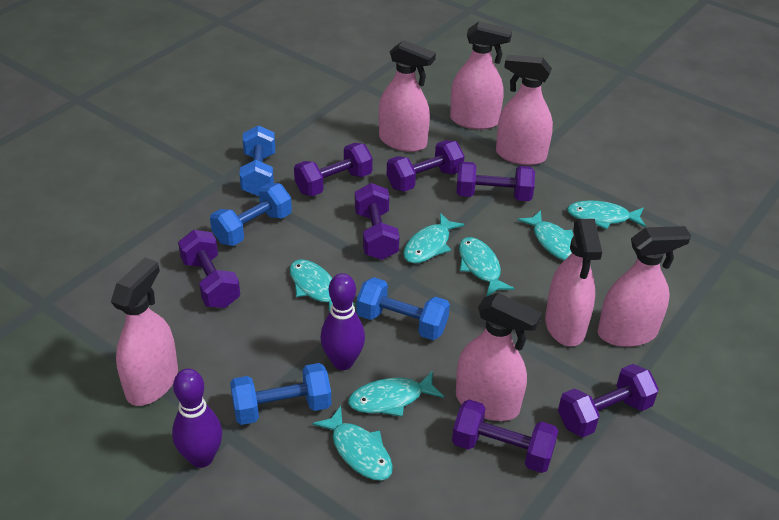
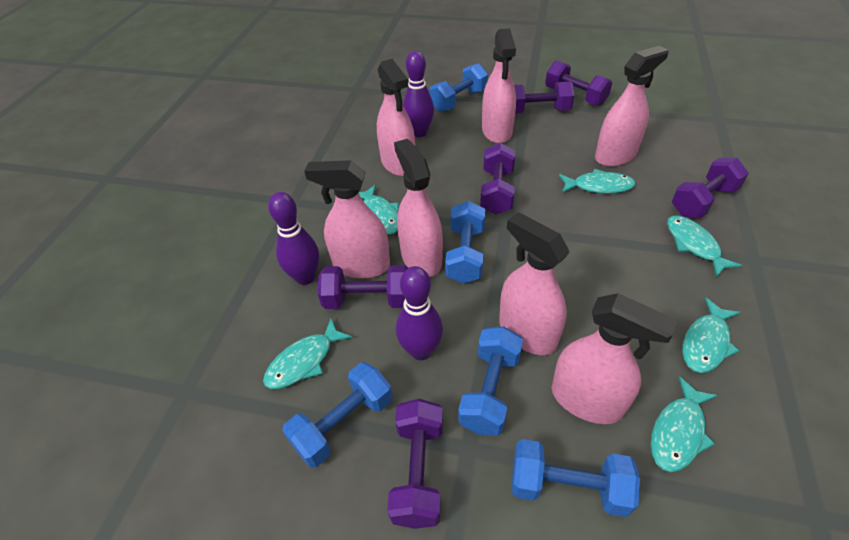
blue dumbbell: 4 -> 5
purple bowling pin: 2 -> 3
purple dumbbell: 7 -> 6
turquoise fish: 7 -> 6

